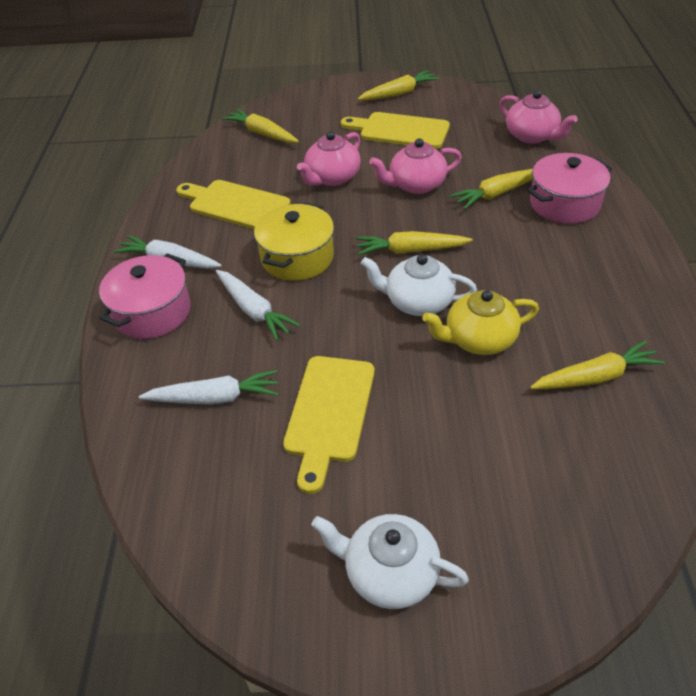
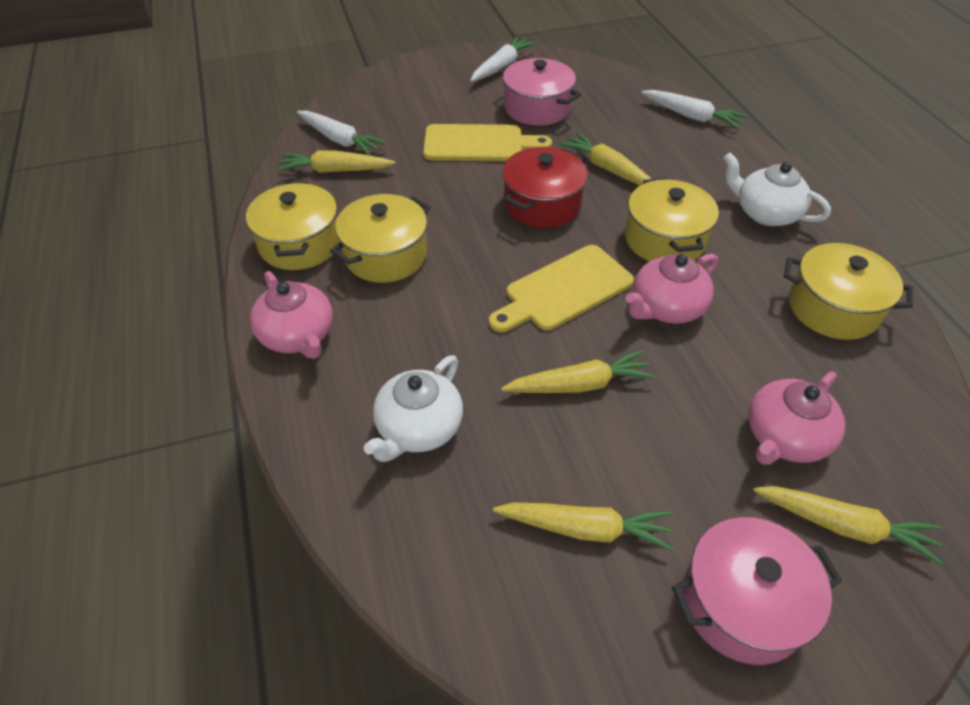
red pot: 0 -> 1
yellow cutting board: 3 -> 2
yellow pot: 1 -> 4
yellow teapot: 1 -> 0

